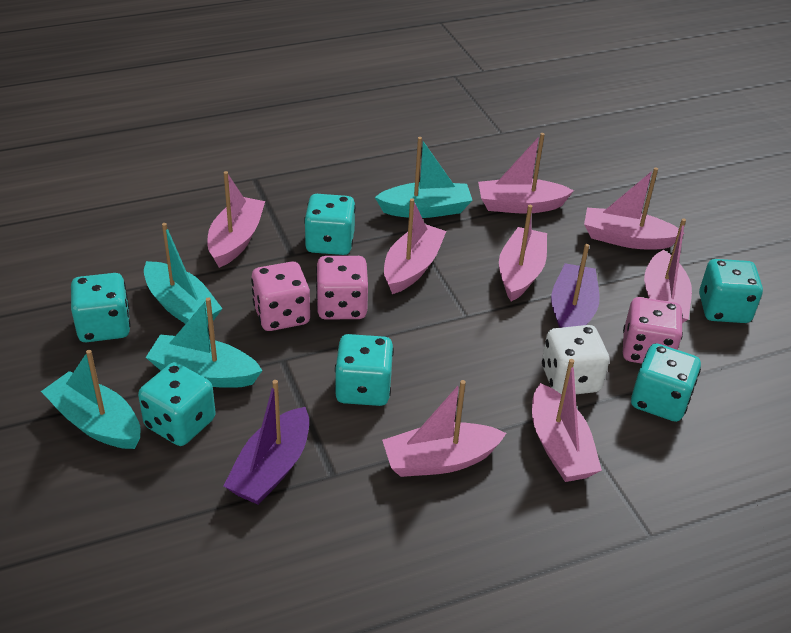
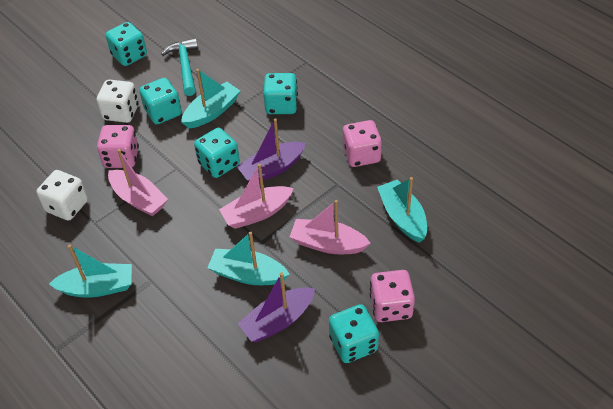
pink boat: 8 -> 3
turquoise dice: 6 -> 5
turquoise hammer: 0 -> 1
white dice: 1 -> 2

